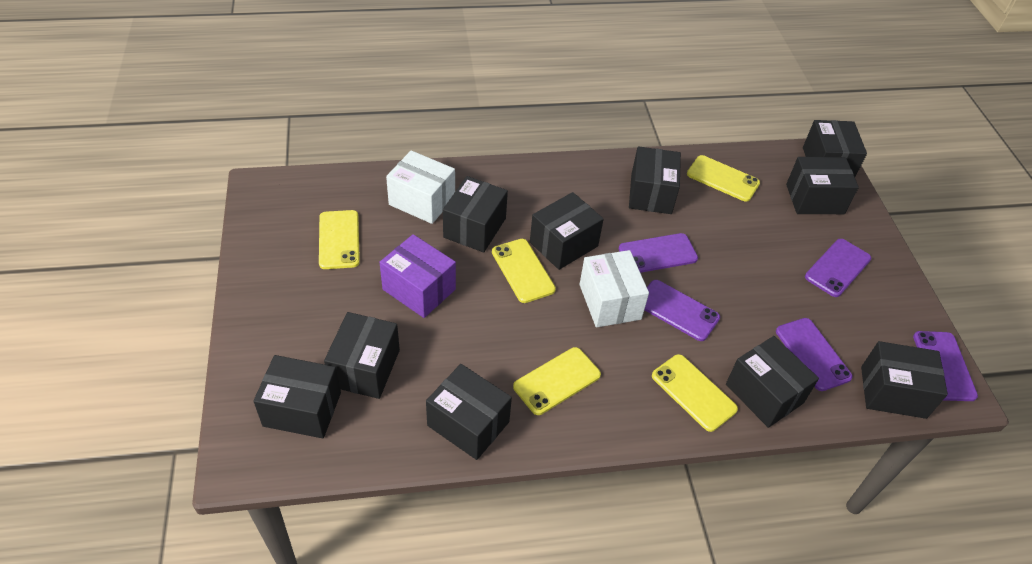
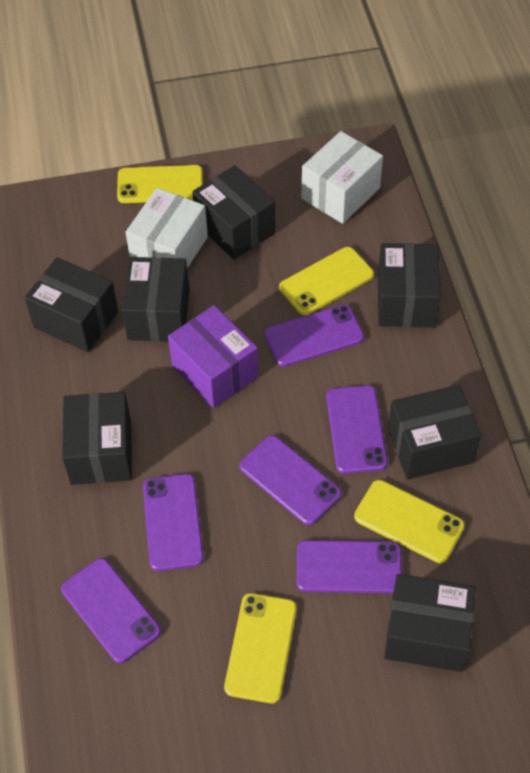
black box: 10 -> 7
purple phone: 5 -> 6
yellow phone: 5 -> 4

